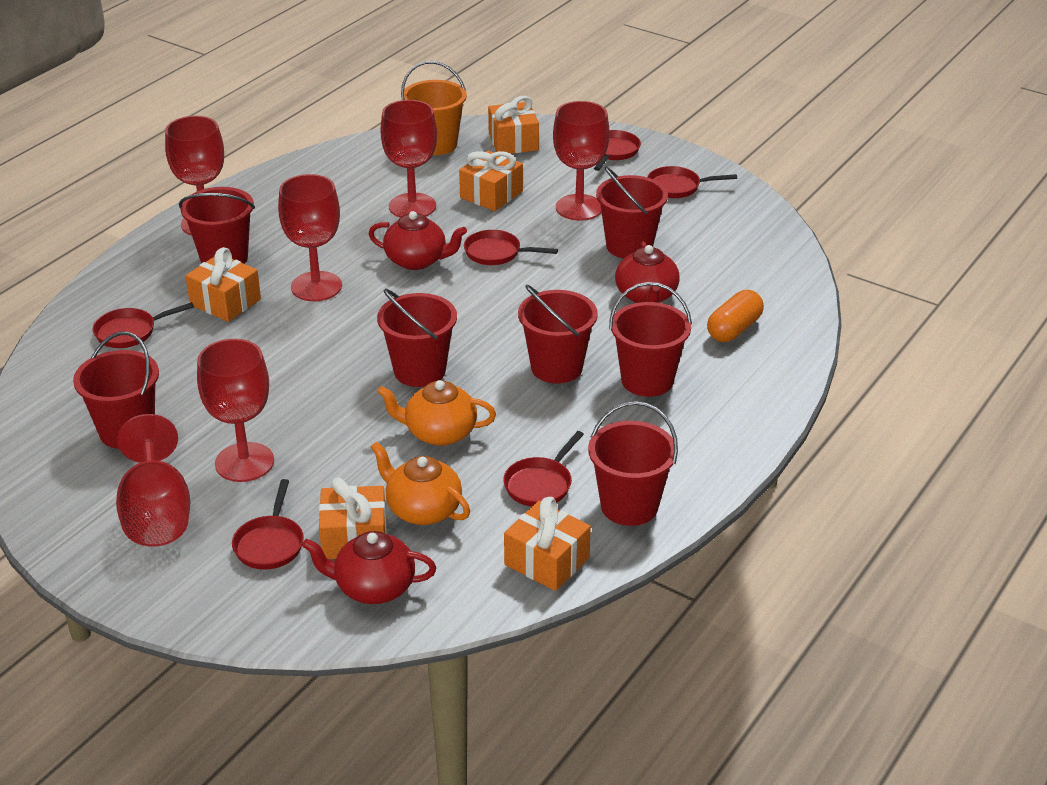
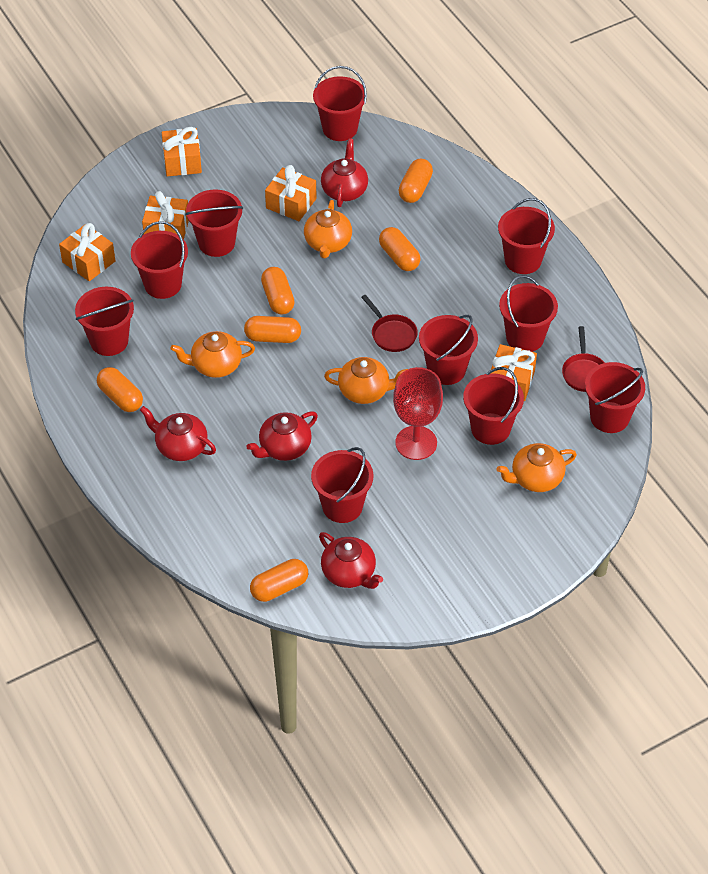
orange bucket: 1 -> 0
orange capsule: 1 -> 6
orange teapot: 2 -> 4
red bucket: 7 -> 10
red goblet: 6 -> 1
red pan: 6 -> 2
red teapot: 3 -> 4

